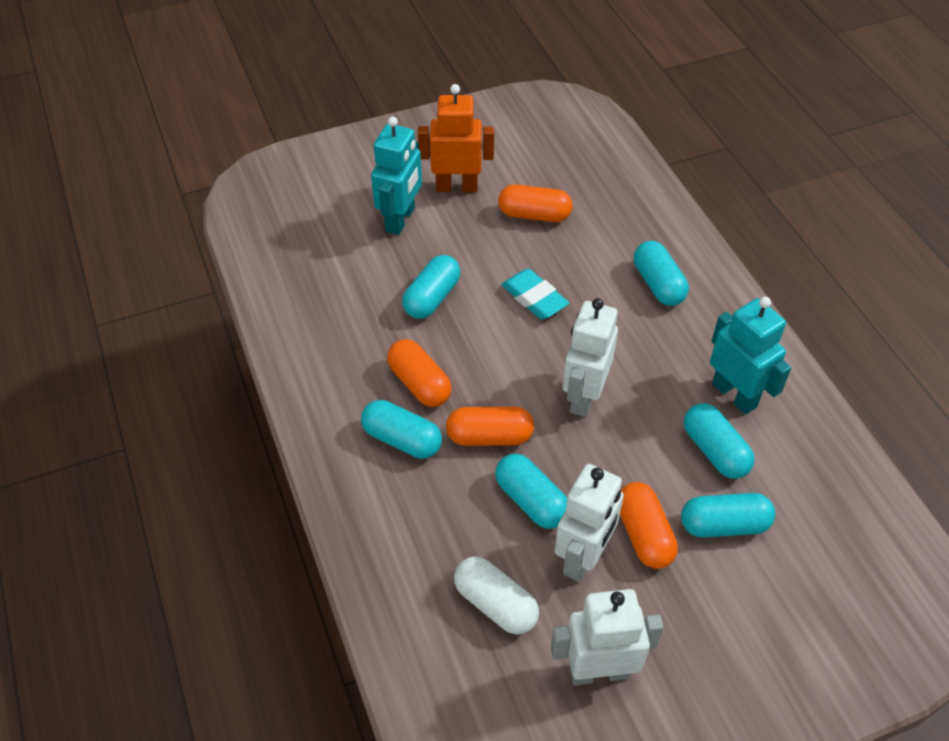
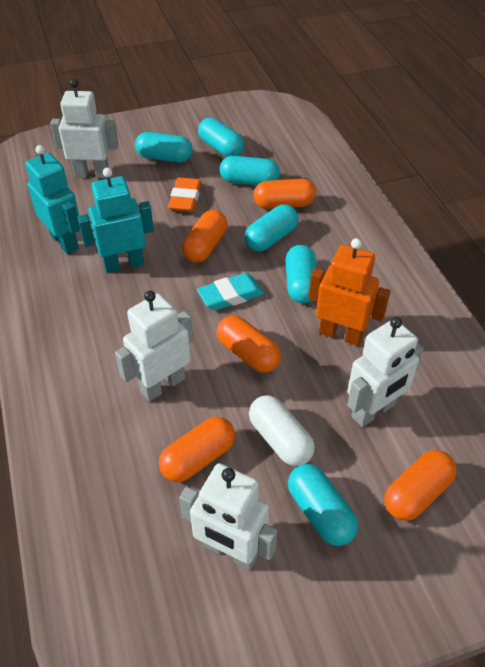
orange capsule: 4 -> 5
orange eraser: 0 -> 1
white robot: 3 -> 4

